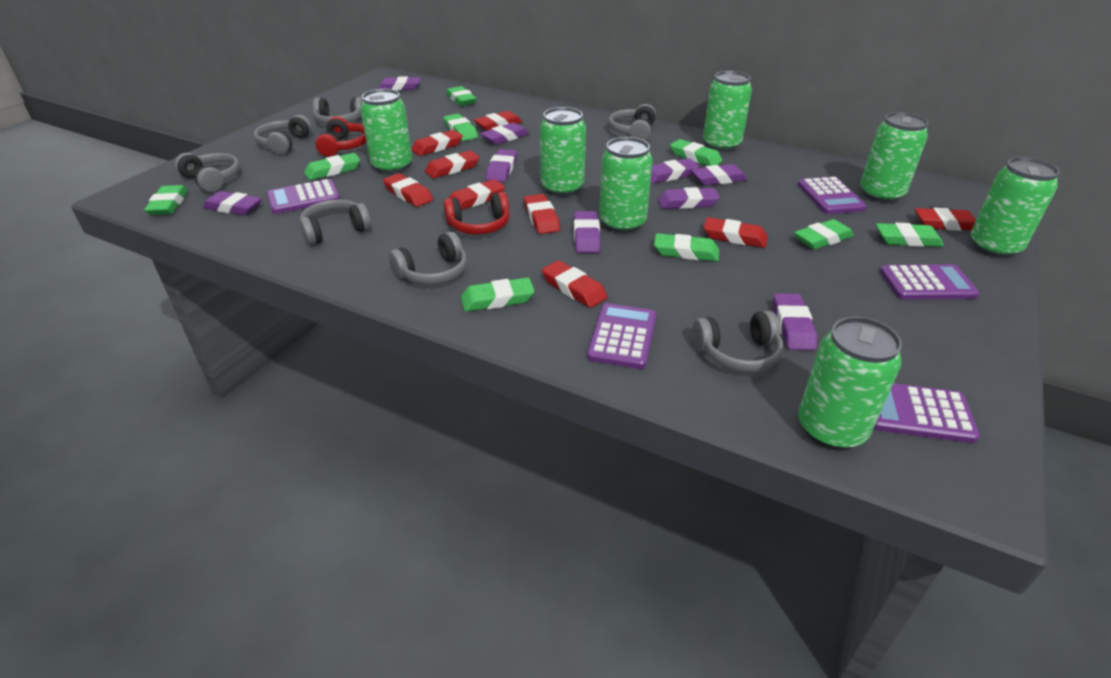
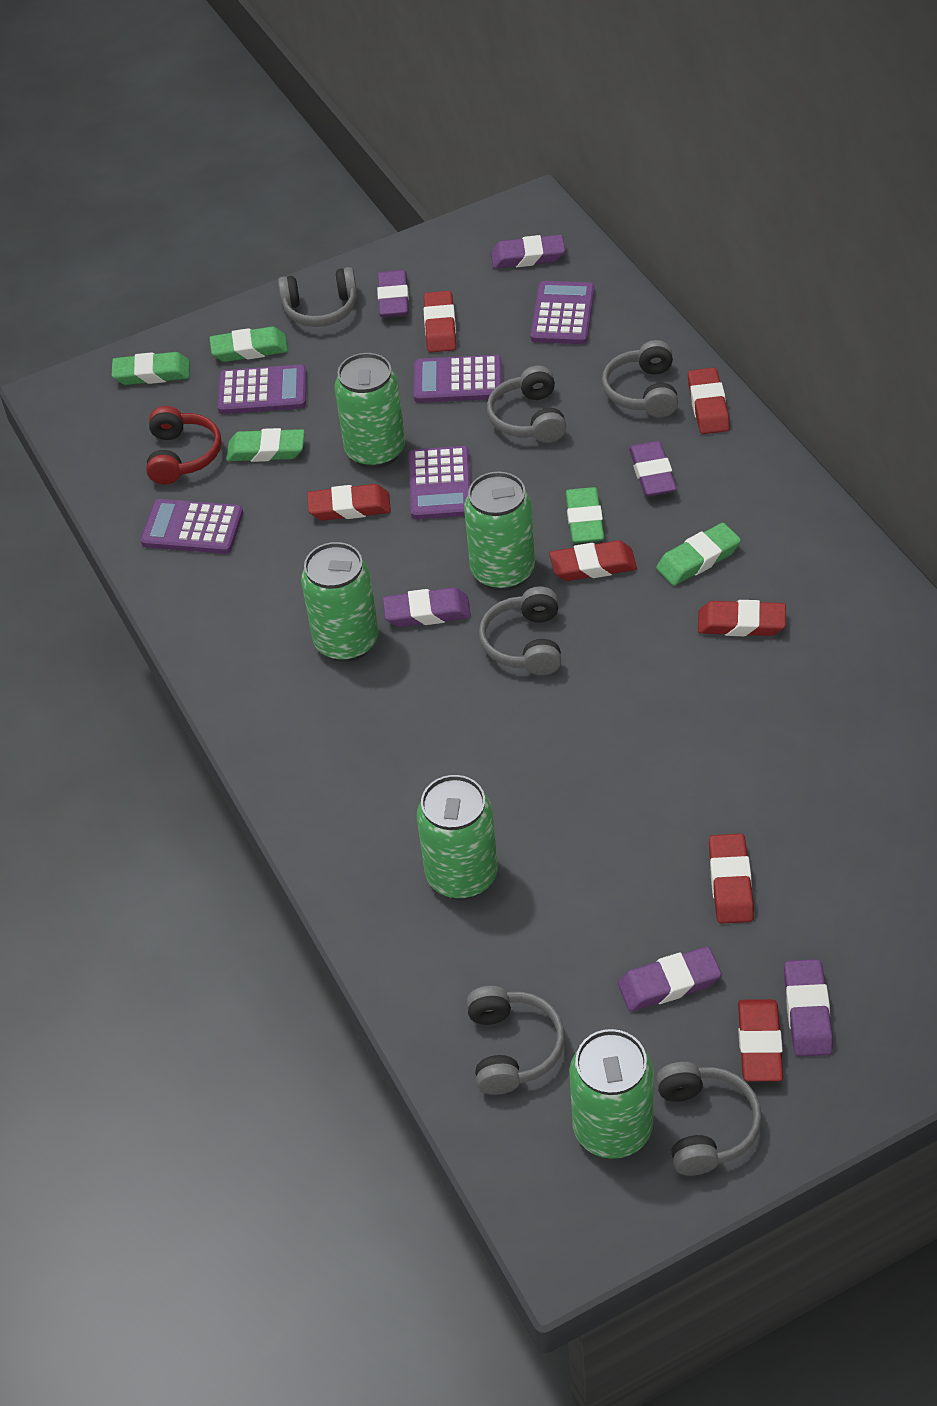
green can: 7 -> 5
green eraser: 9 -> 5
grey headphones: 7 -> 6
purple eraser: 9 -> 6
red eraser: 9 -> 7
red headphones: 2 -> 1

